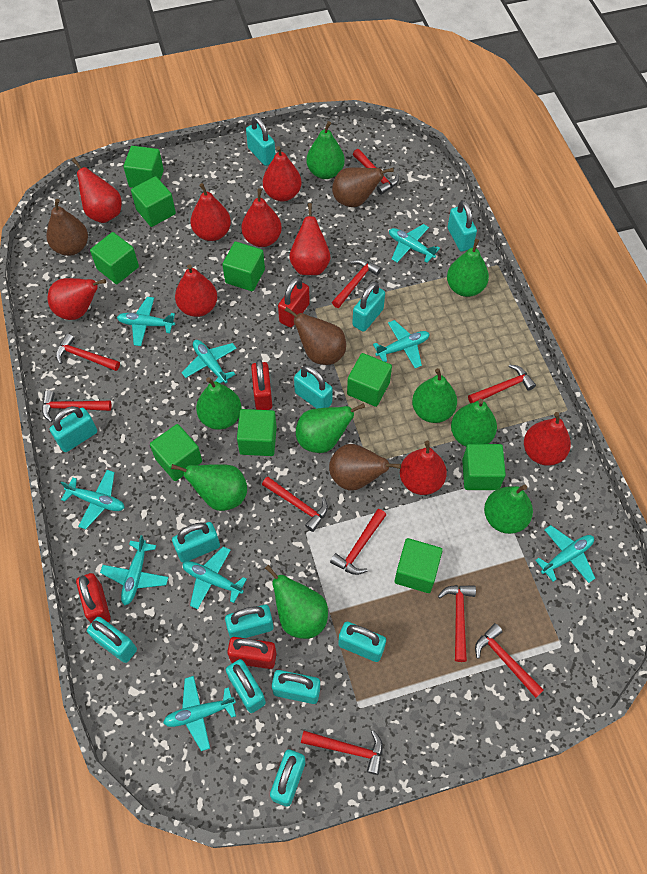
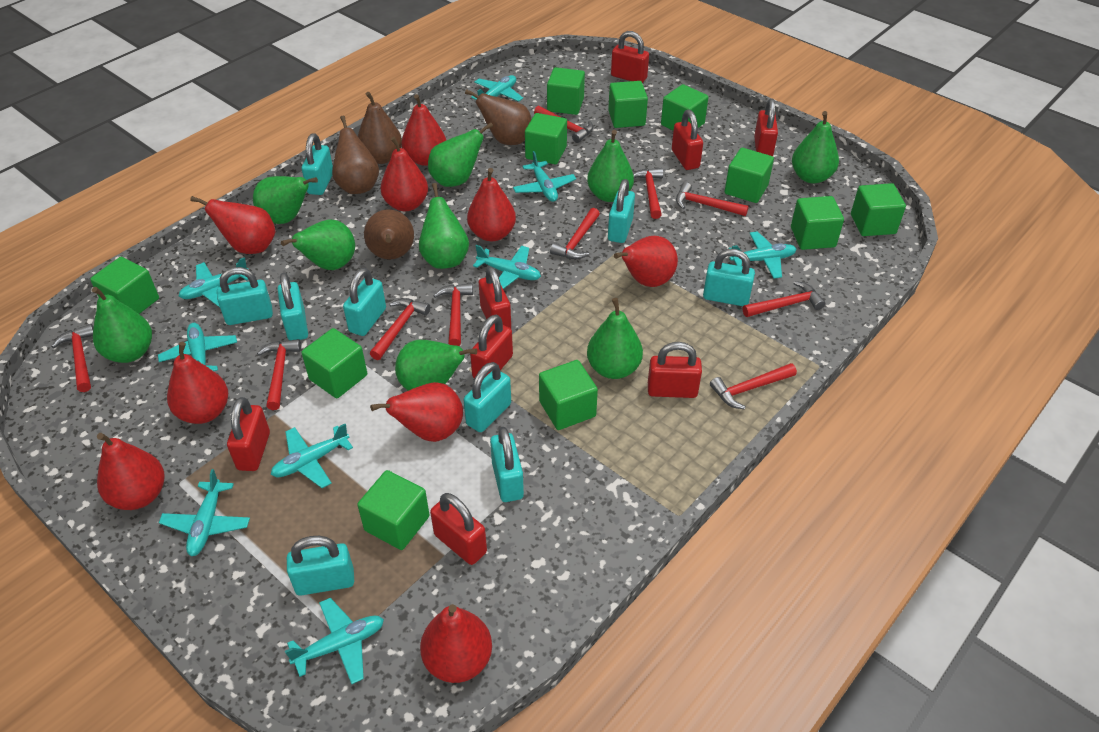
green cube: 9 -> 11
red padlock: 4 -> 8
turquoise padlock: 12 -> 9

